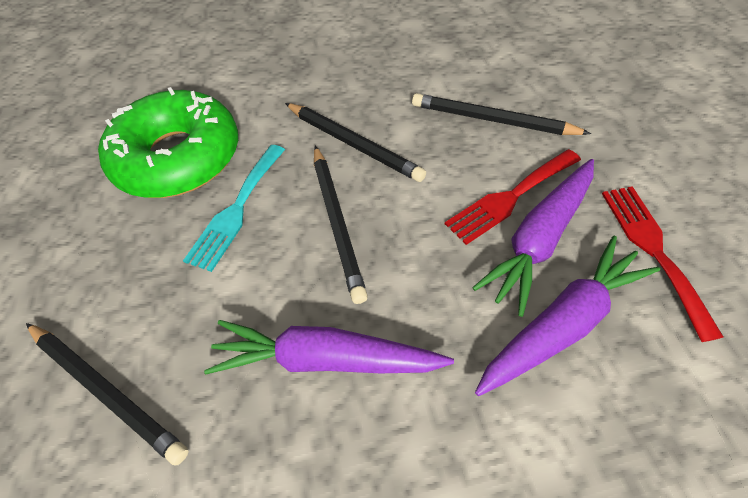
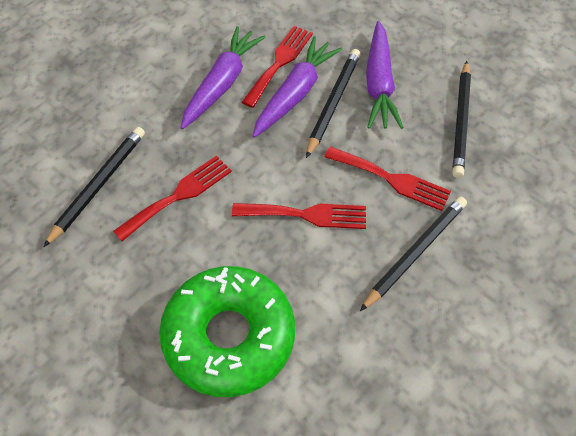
red fork: 2 -> 4
turquoise fork: 1 -> 0

